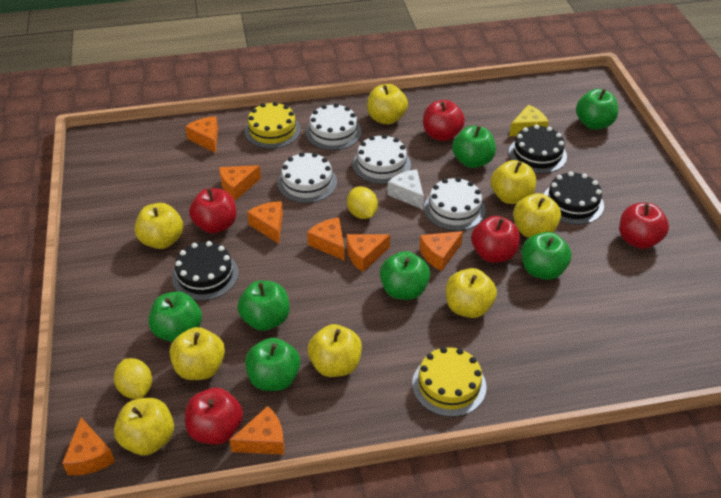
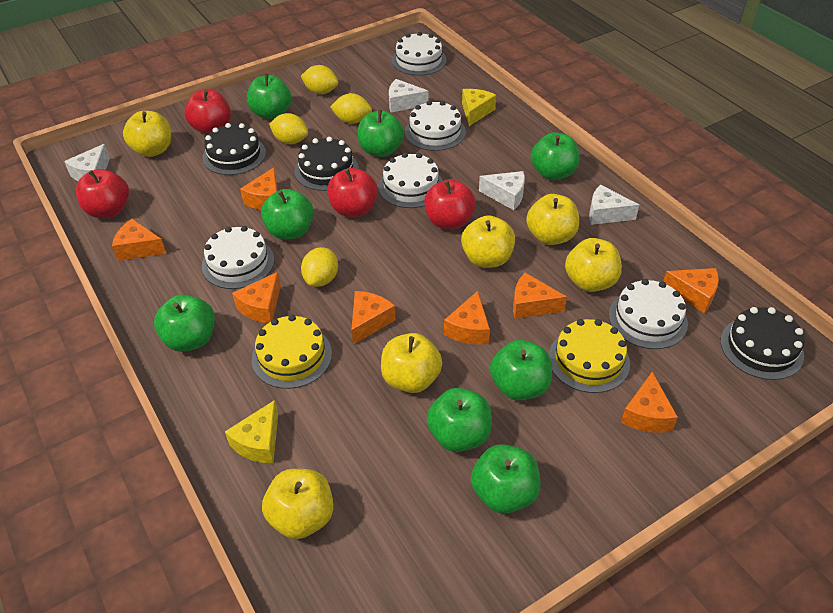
green apple: 7 -> 8
red apple: 5 -> 4
white cake: 4 -> 5
white cheese: 1 -> 4
yellow apple: 8 -> 6
yellow cheese: 1 -> 2
yellow lemon: 2 -> 4

